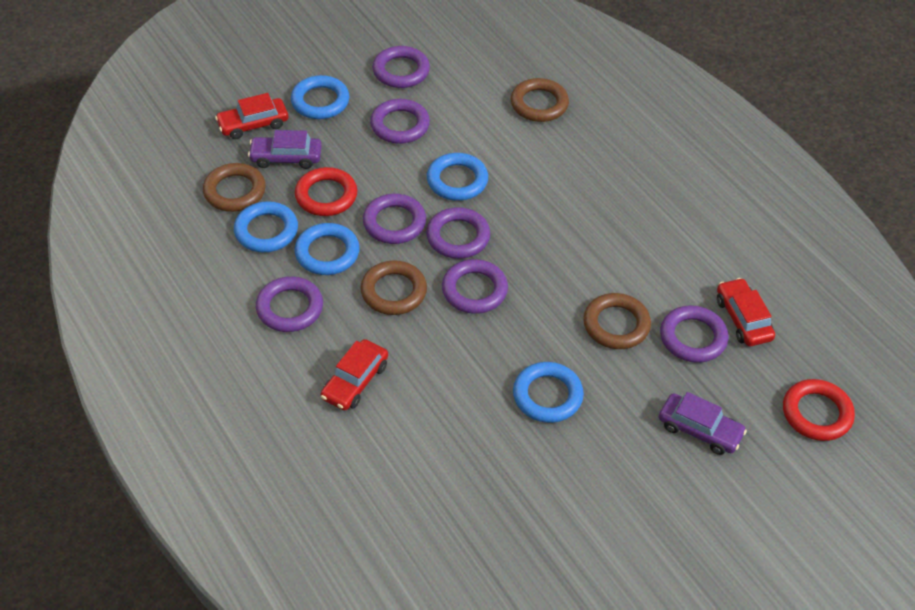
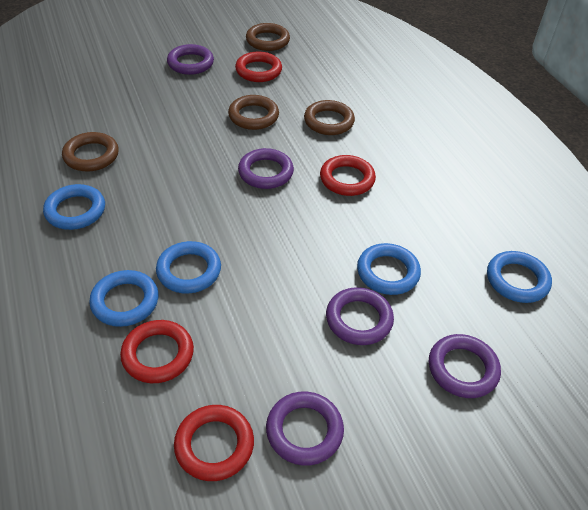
purple car: 2 -> 0
purple ring: 7 -> 5
red car: 3 -> 0
red ring: 2 -> 4

